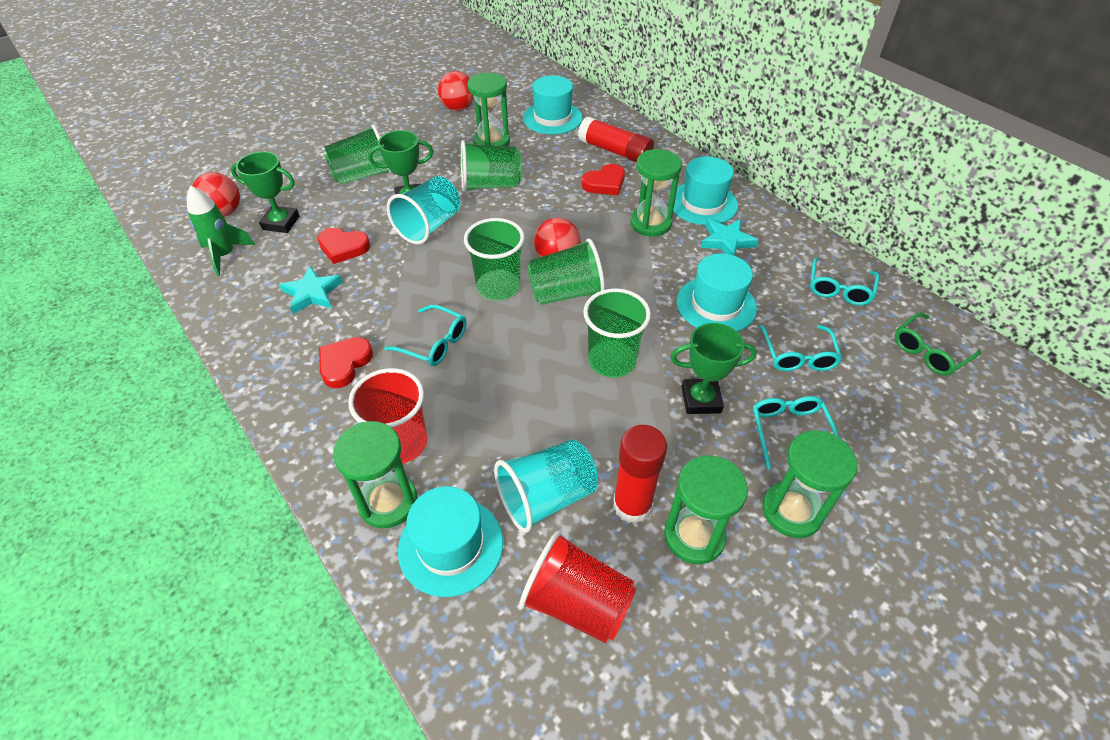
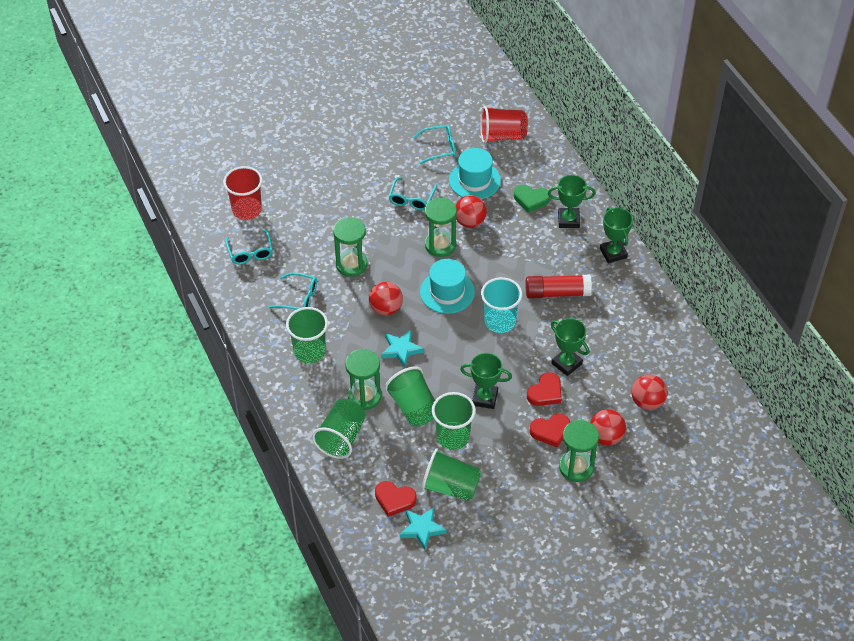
green glasses: 1 -> 0
green heart: 0 -> 1
green hourglass: 5 -> 4
green rocket: 1 -> 0
green trophy: 3 -> 4
red ball: 3 -> 4
red glue stick: 2 -> 1
turquoise cup: 2 -> 1
turquoise hat: 4 -> 2

